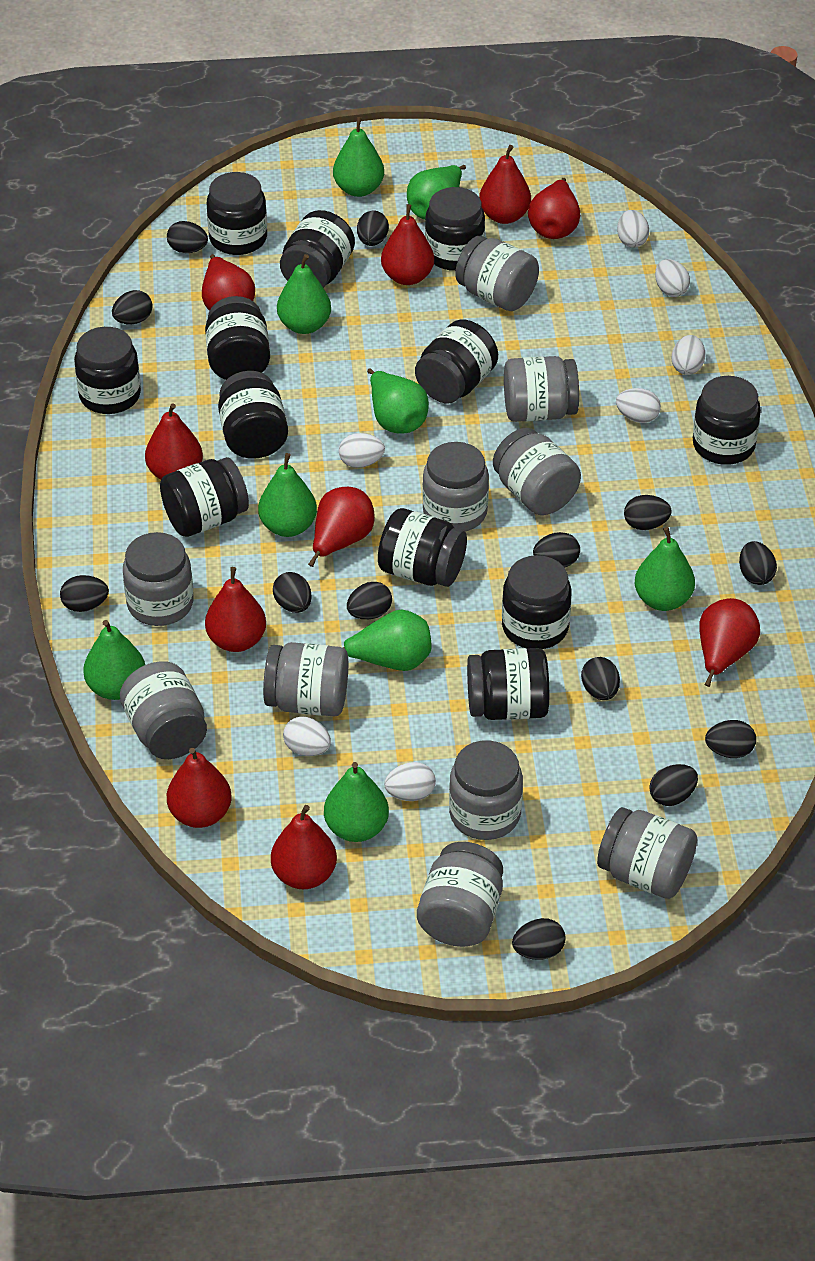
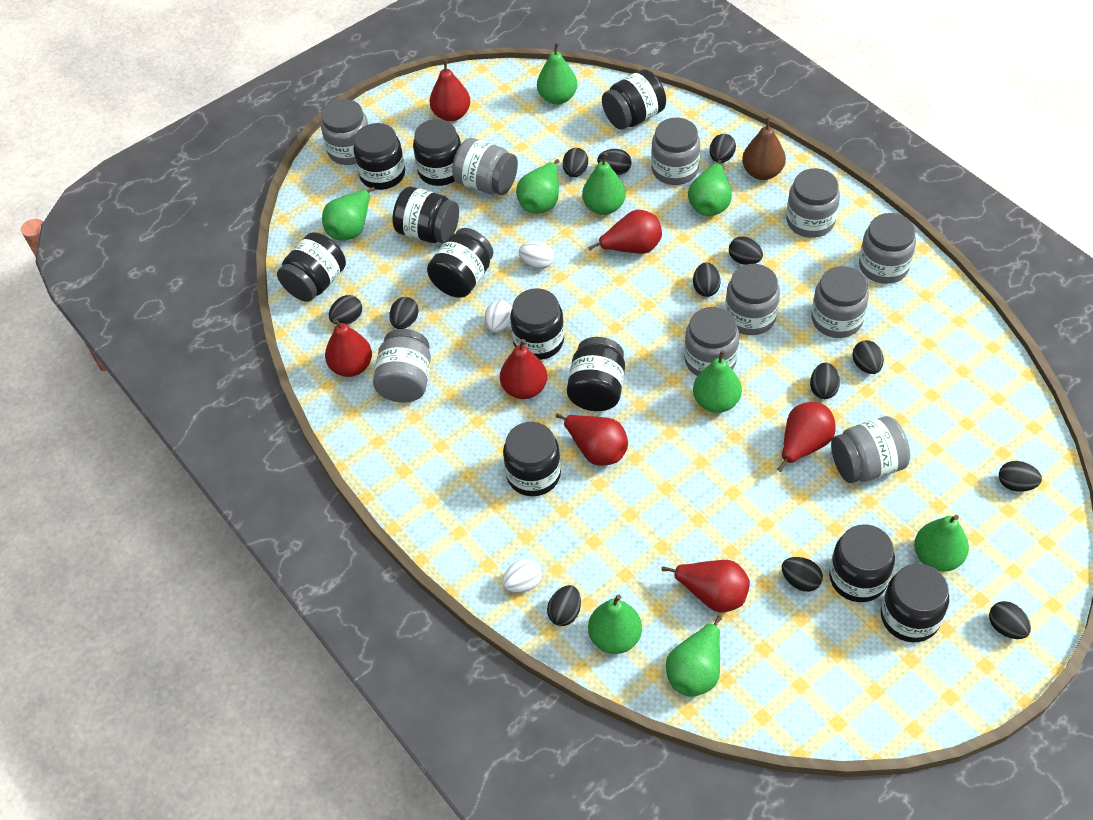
black jar: 12 -> 11
brown pear: 0 -> 1
red pear: 10 -> 7
white egg: 7 -> 3

